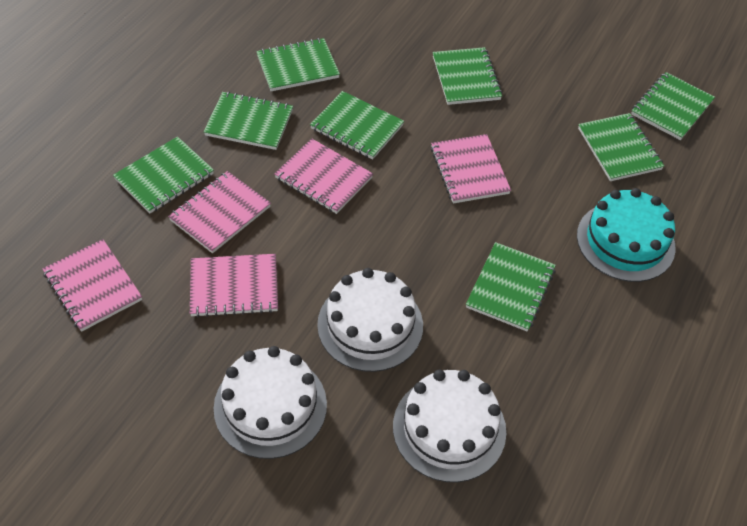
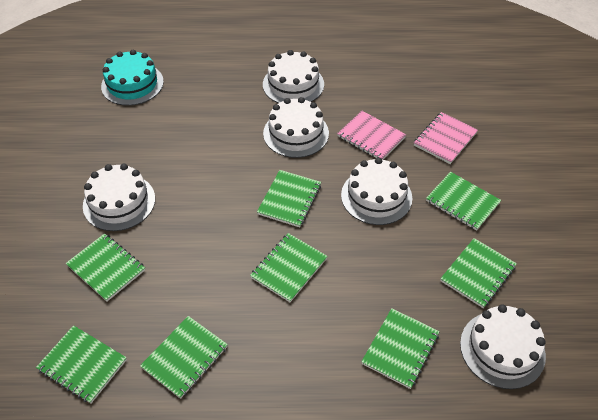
pink notebook: 5 -> 2
white cake: 3 -> 5

